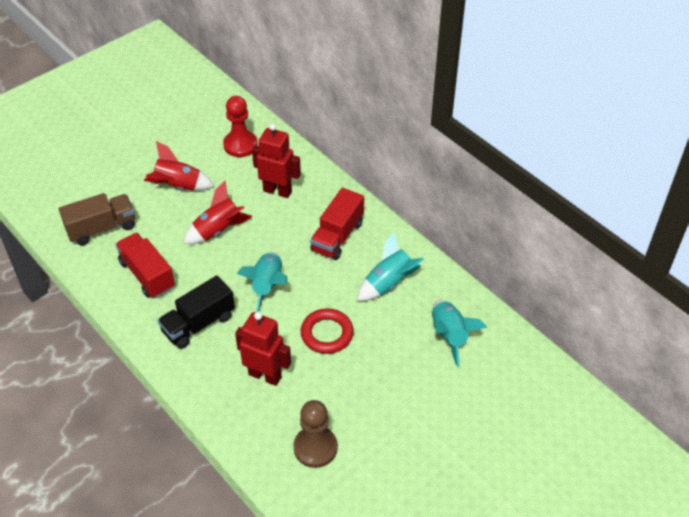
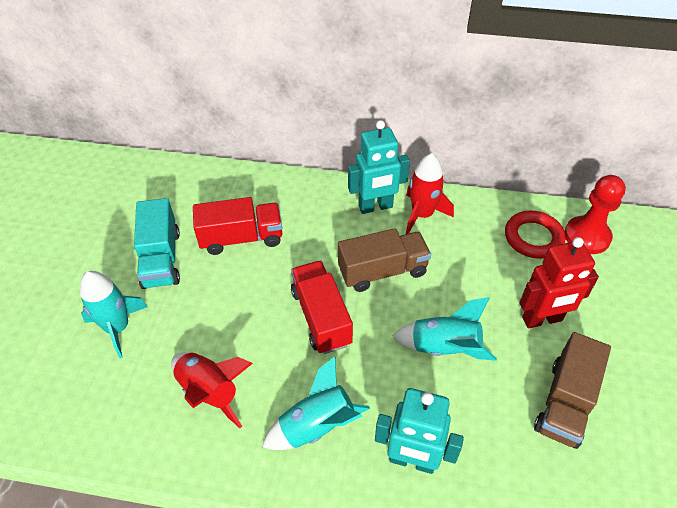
black truck: 1 -> 0
brown pawn: 1 -> 0
brown truck: 1 -> 2
red robot: 2 -> 1
turquoise robot: 0 -> 2
turquoise truck: 0 -> 1

